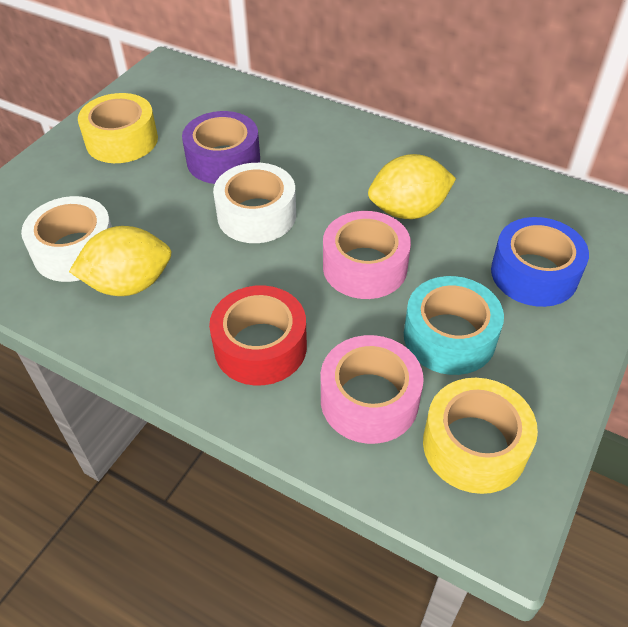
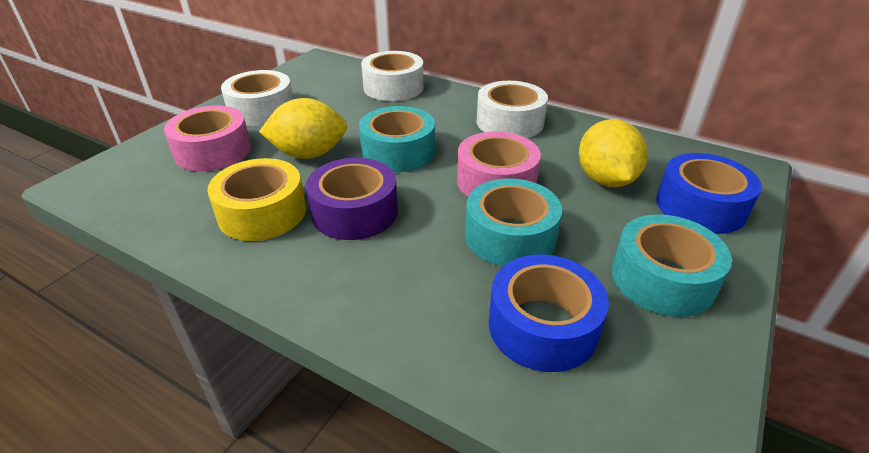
blue tape: 1 -> 2
red tape: 1 -> 0
turquoise tape: 1 -> 3
white tape: 2 -> 3
yellow tape: 2 -> 1

